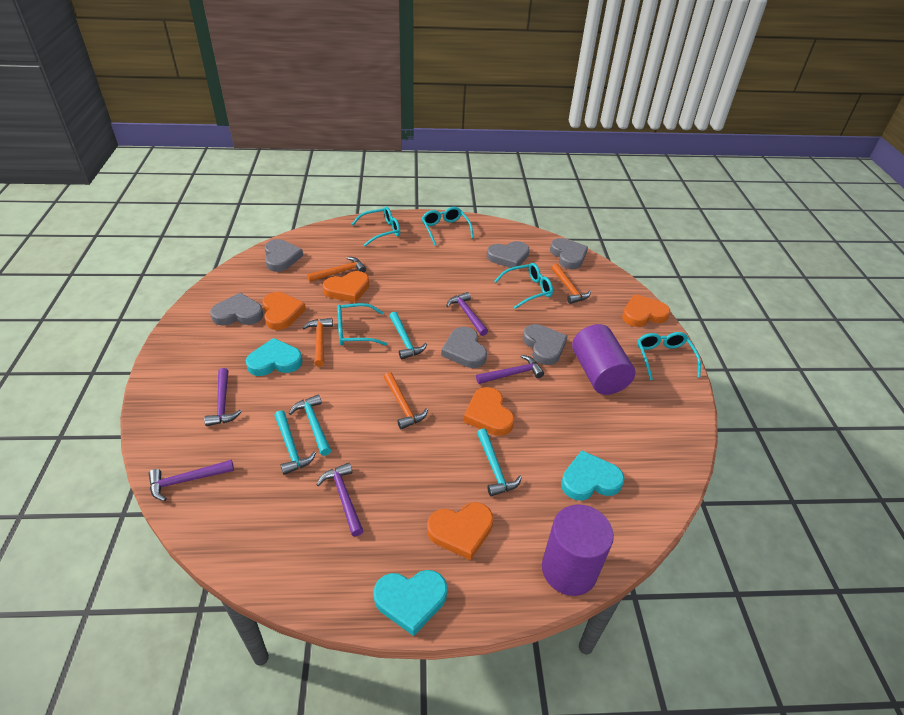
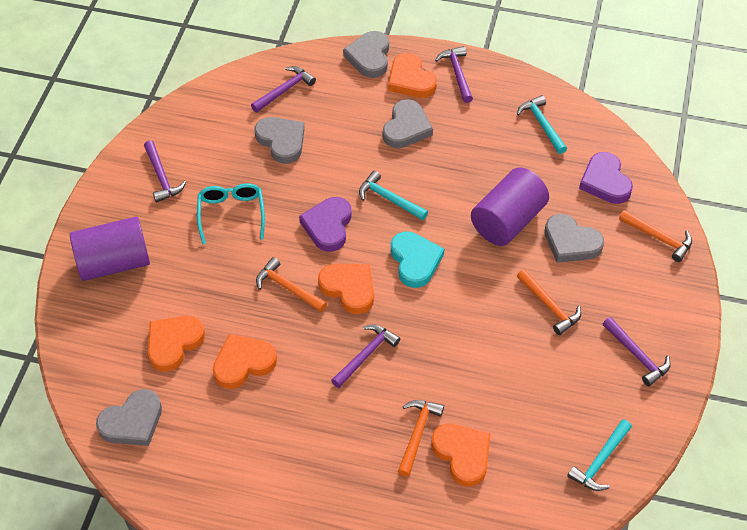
grey heart: 6 -> 5
purple heart: 0 -> 2
turquoise glasses: 5 -> 1
turquoise hammer: 4 -> 3
turquoise heart: 3 -> 1

